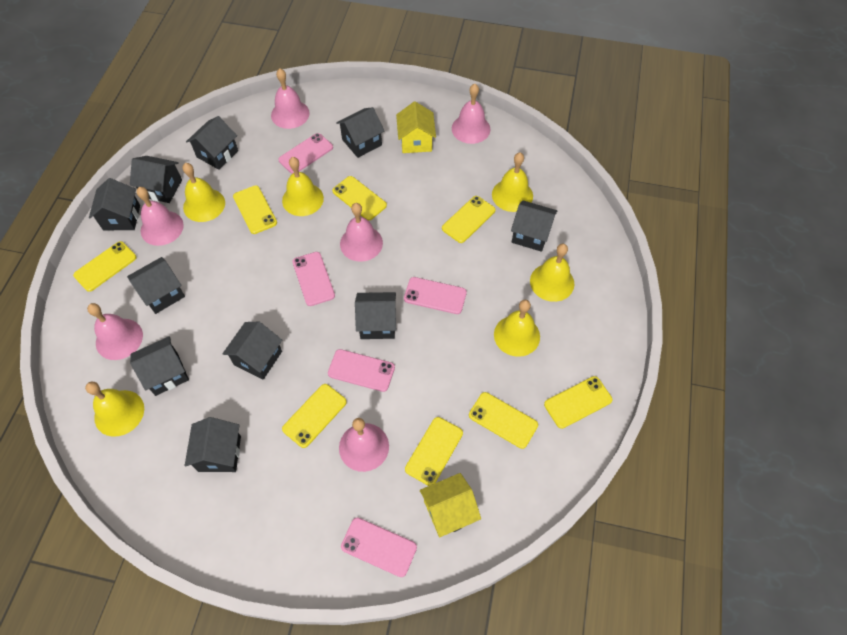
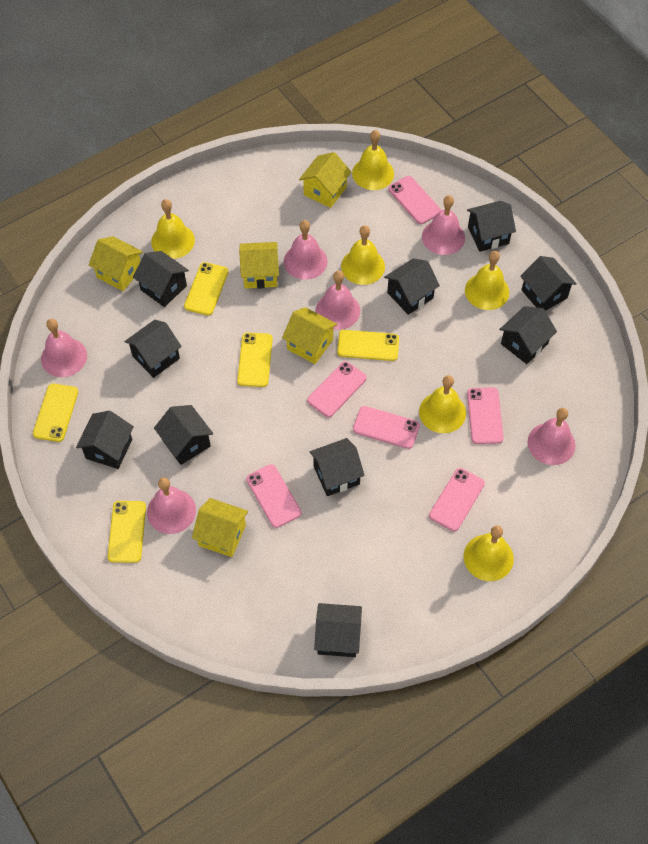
pink phone: 5 -> 6
yellow house: 2 -> 5
yellow phone: 8 -> 5

